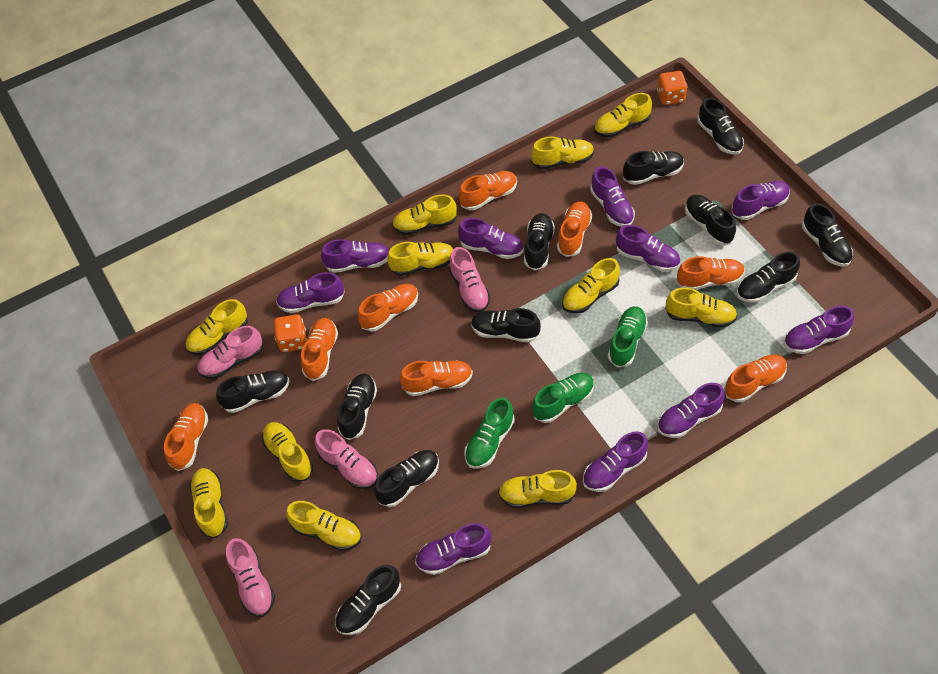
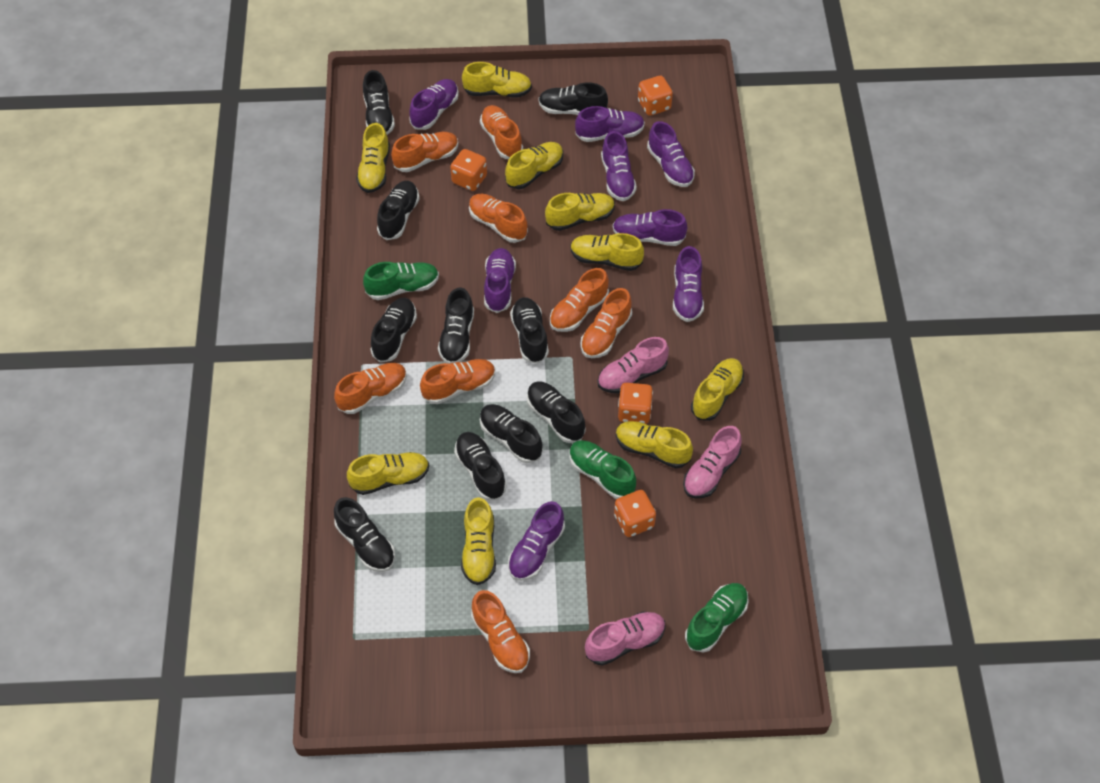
black shoe: 11 -> 10
orange dice: 2 -> 4
pink shoe: 4 -> 3
purple shoe: 10 -> 8
yellow shoe: 11 -> 9

